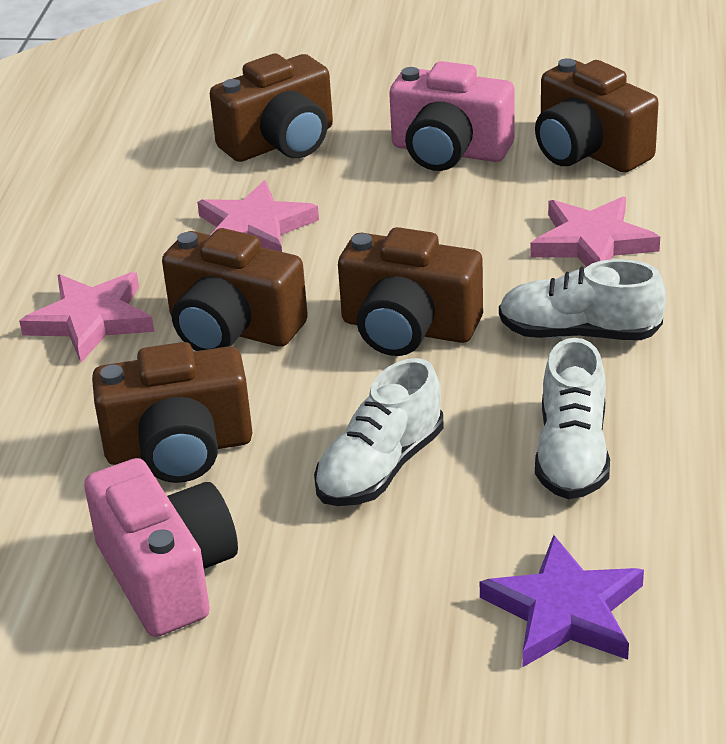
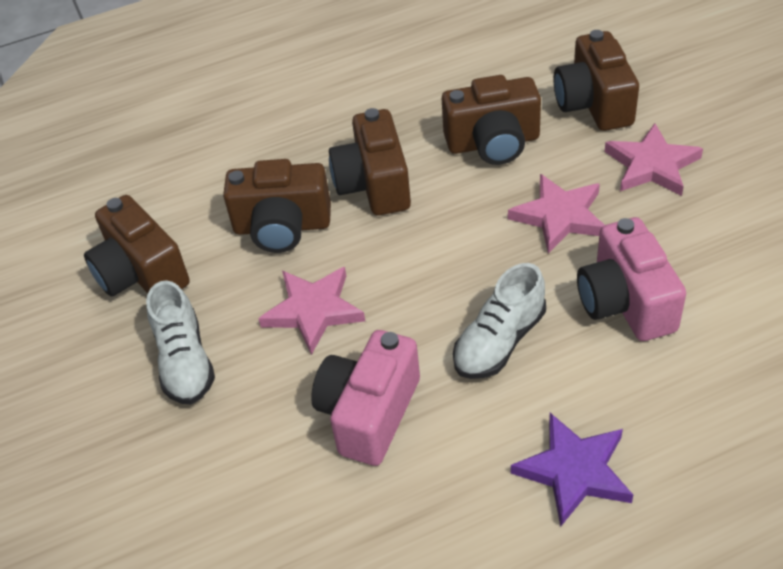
white shoe: 3 -> 2

